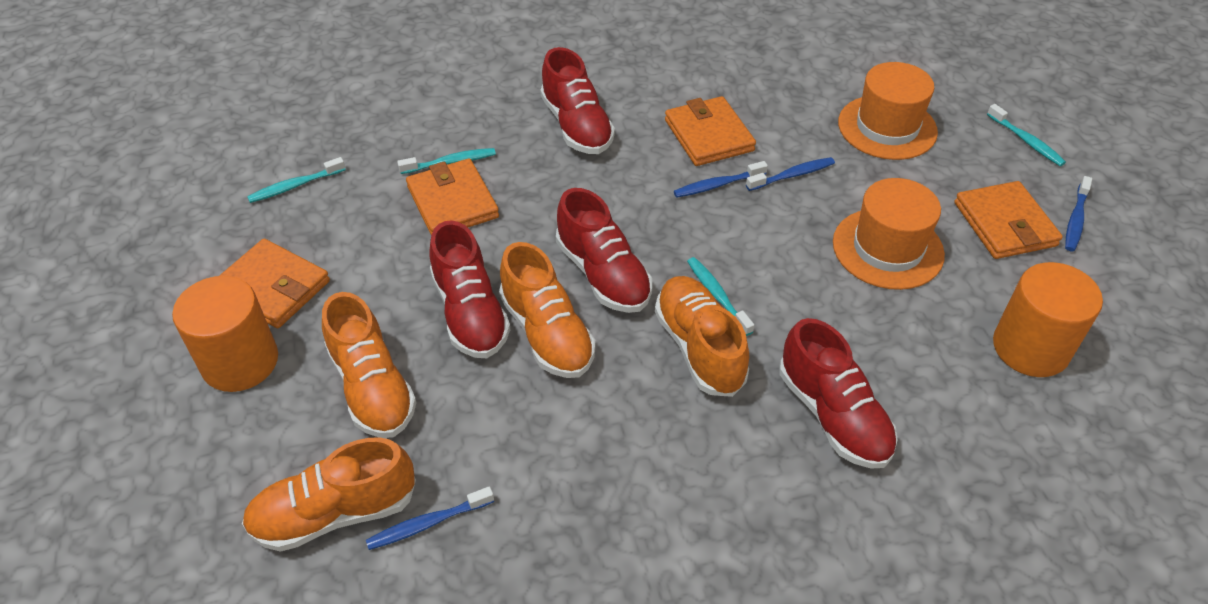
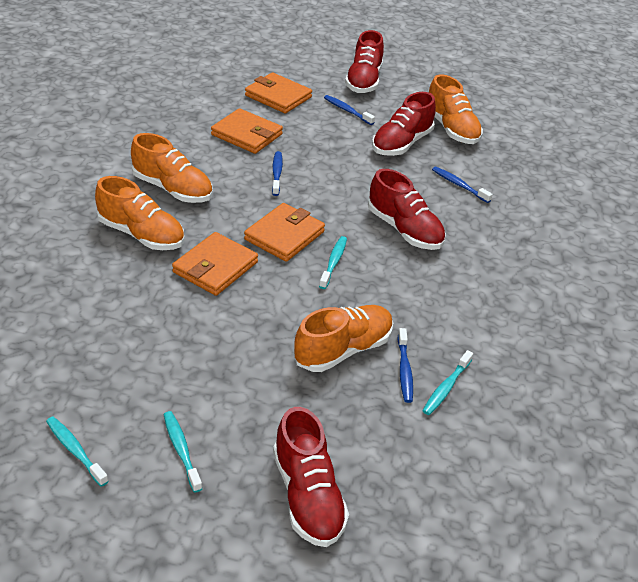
orange cylinder: 2 -> 0
orange hat: 2 -> 0

